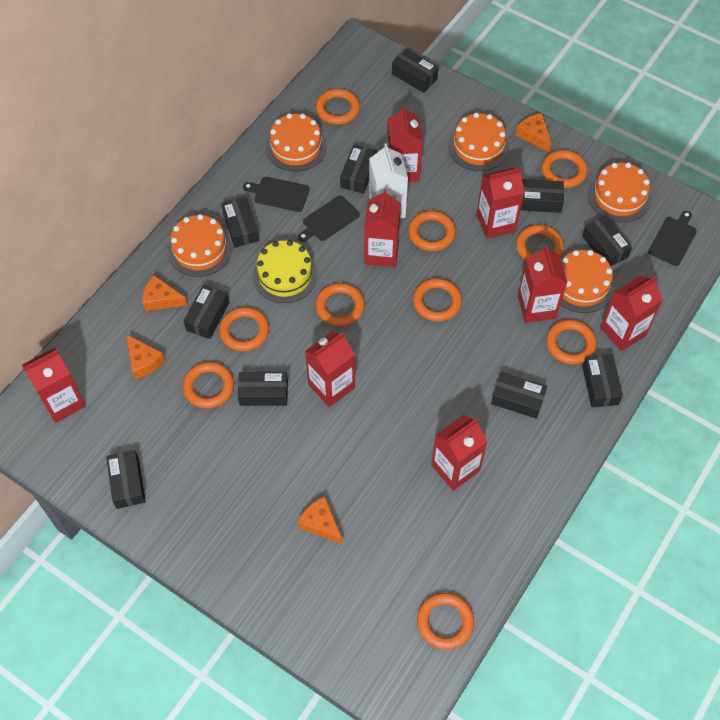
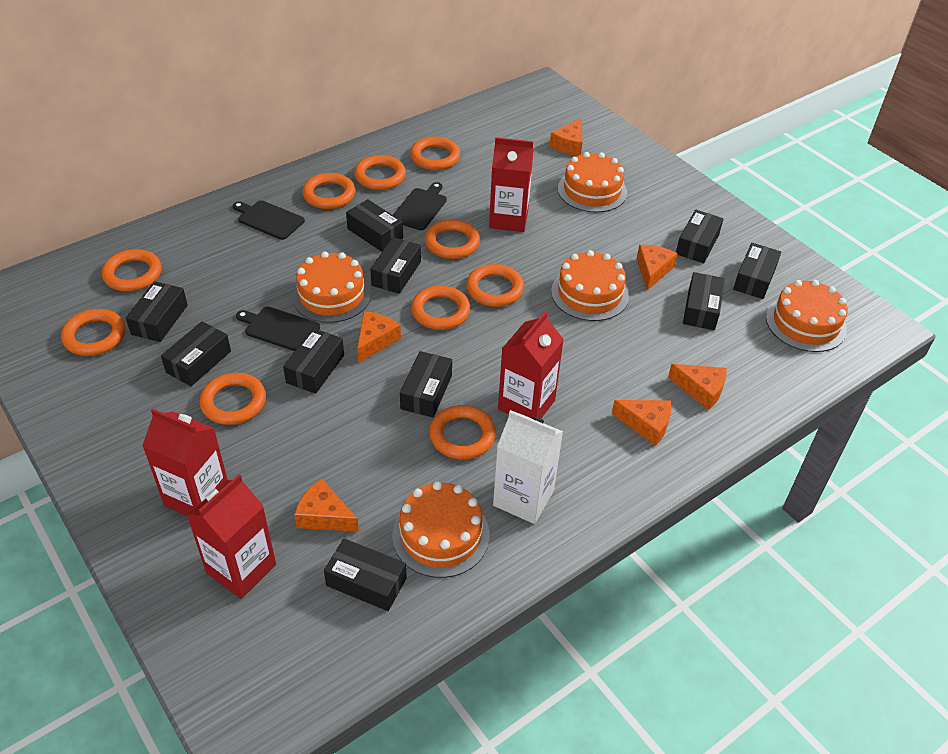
orange cheese: 4 -> 6
red carton: 8 -> 4
yellow cake: 1 -> 0

